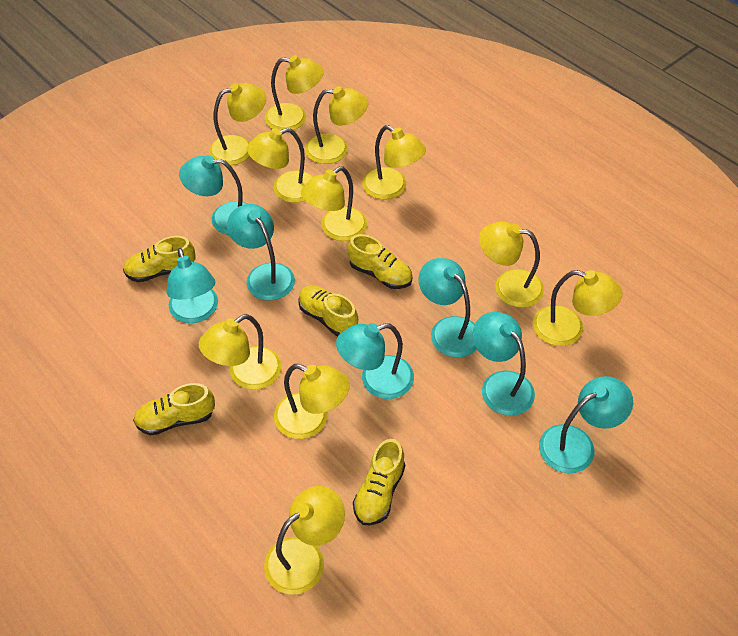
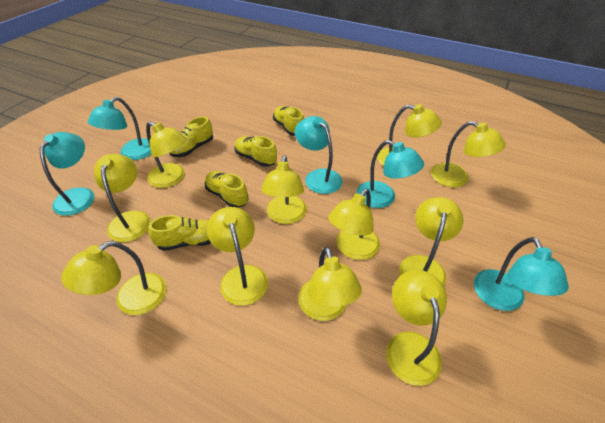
turquoise lamp: 7 -> 5

